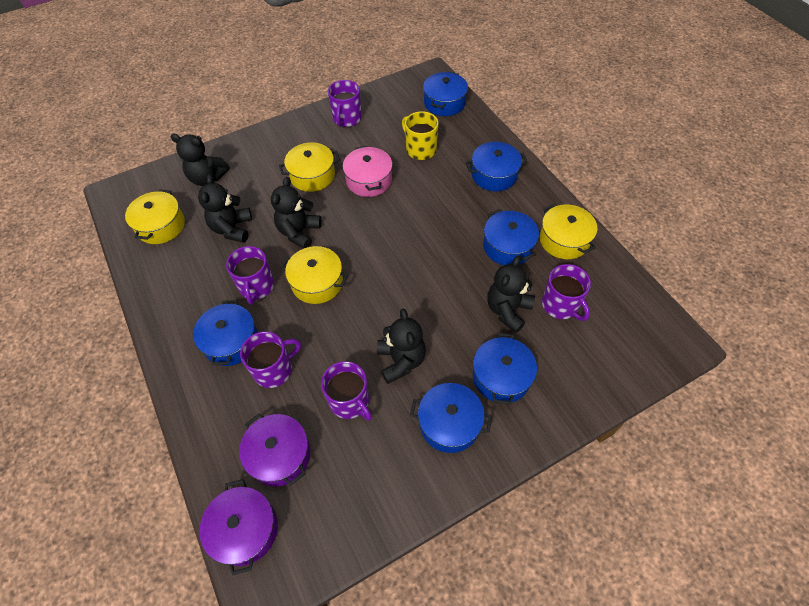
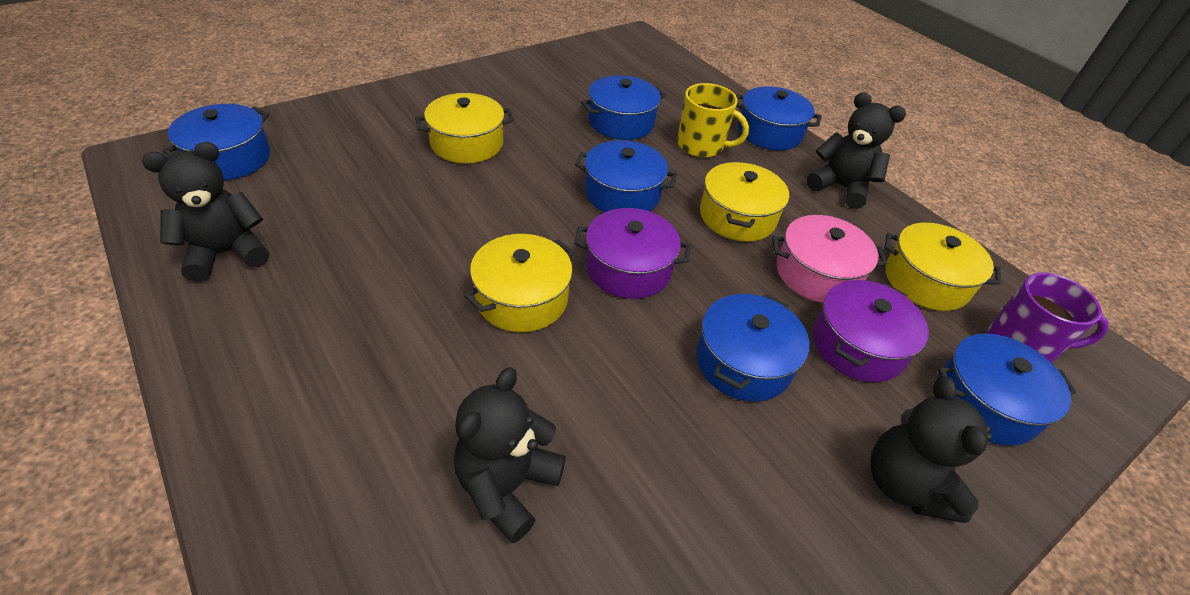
black teddy bear: 5 -> 4
purple mug: 5 -> 1

